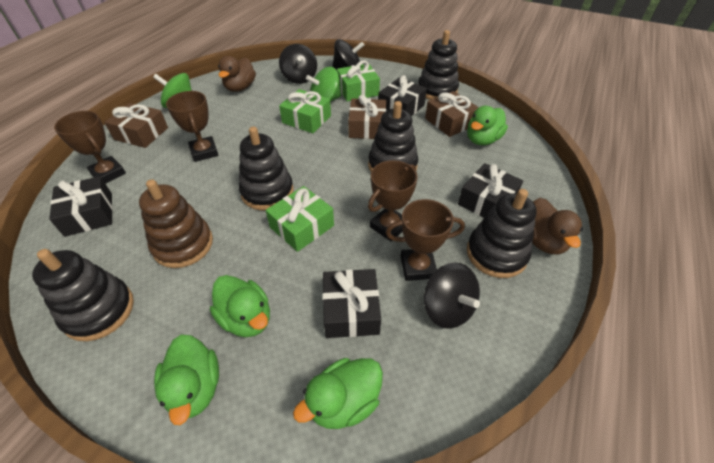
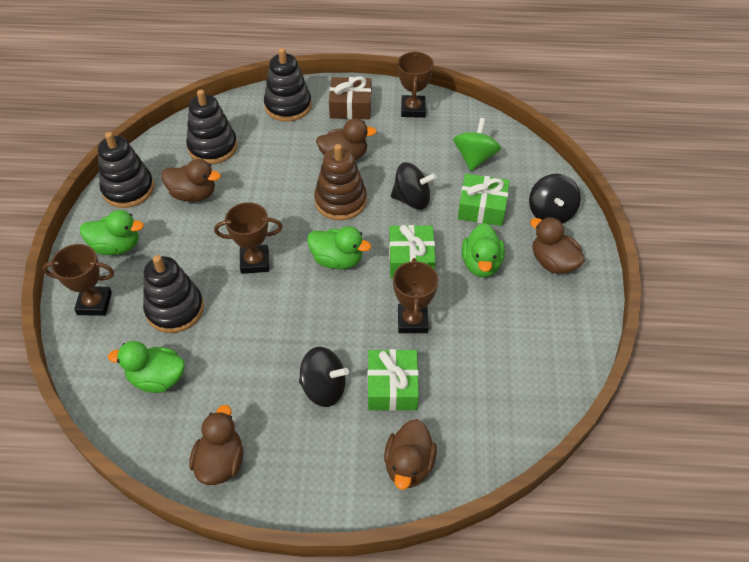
black gift: 4 -> 0
black stacking toy: 5 -> 4
brown duck: 2 -> 5
brown gift: 3 -> 1
green spinning top: 2 -> 1

